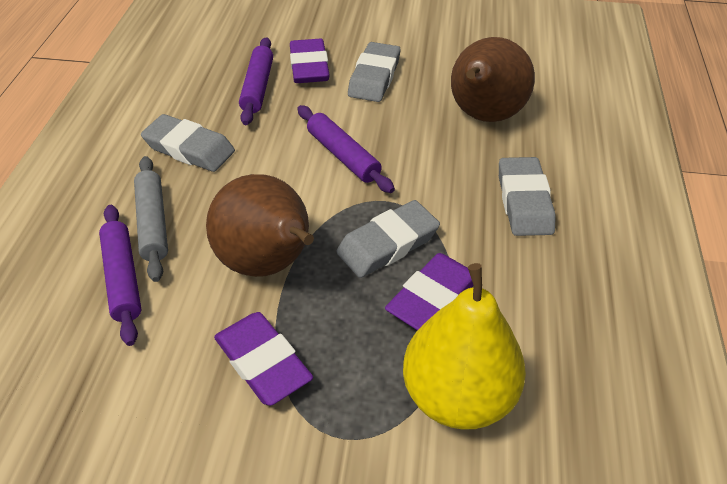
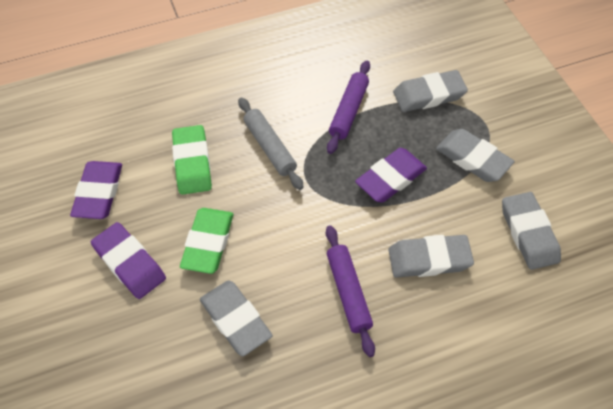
brown pear: 2 -> 0
green eraser: 0 -> 2
grey eraser: 4 -> 5
purple rolling pin: 3 -> 2
yellow pear: 1 -> 0

